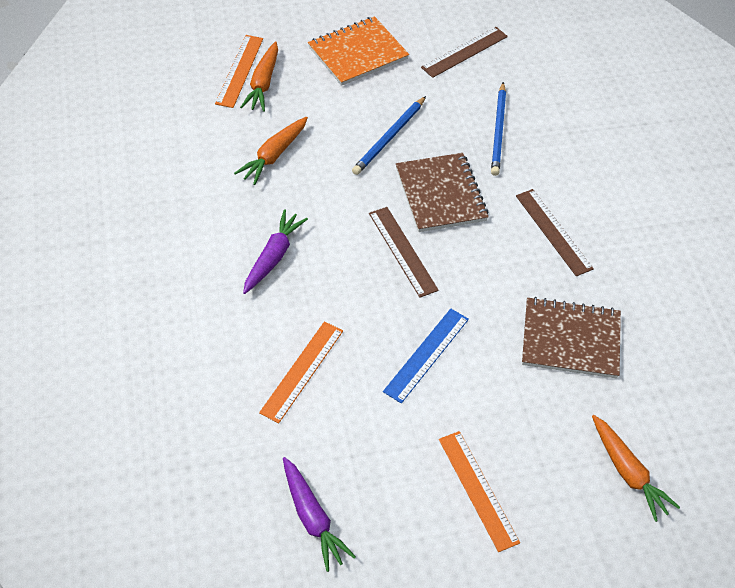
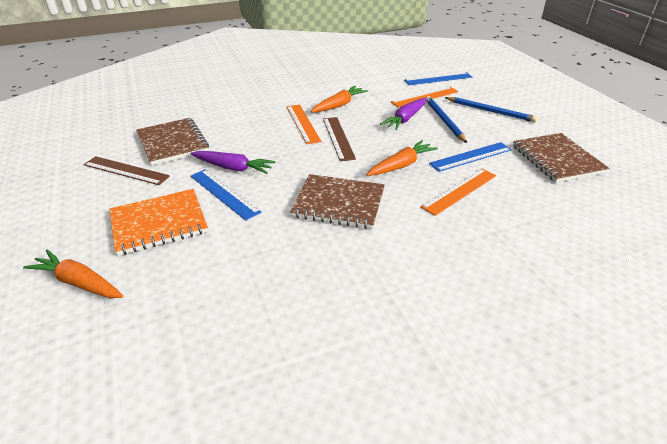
blue ruler: 1 -> 3
brown notebook: 2 -> 3
brown ruler: 3 -> 2

